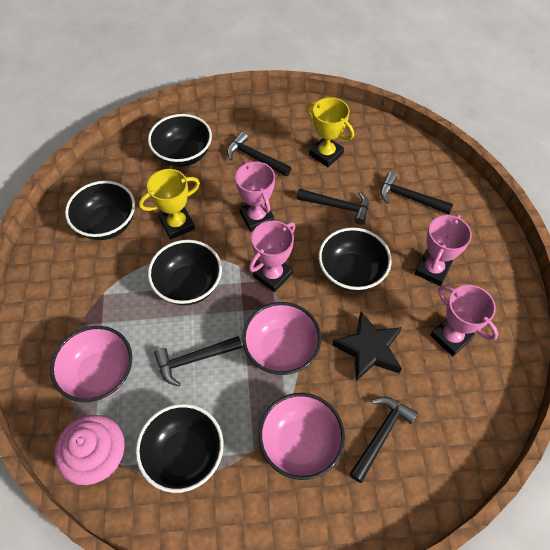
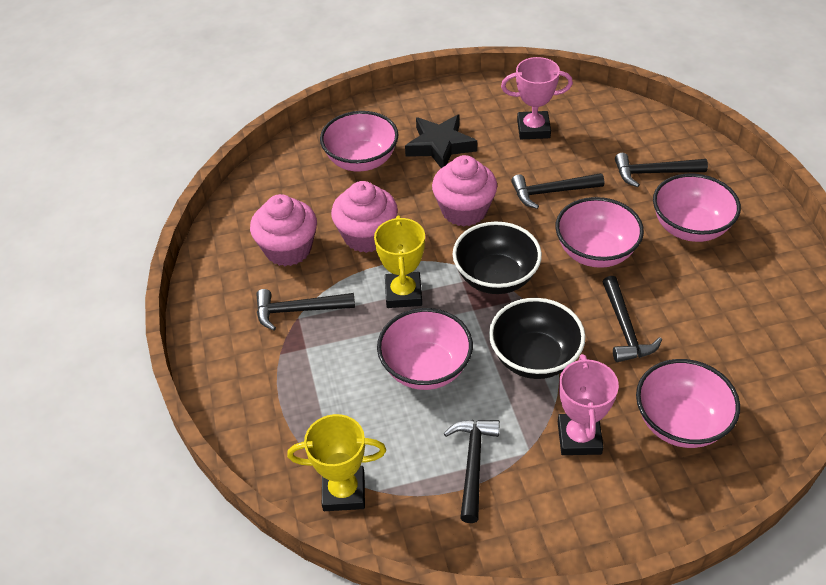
black bowl: 5 -> 2
pink bowl: 3 -> 5
pink cupcake: 1 -> 3
pink trophy: 4 -> 2

